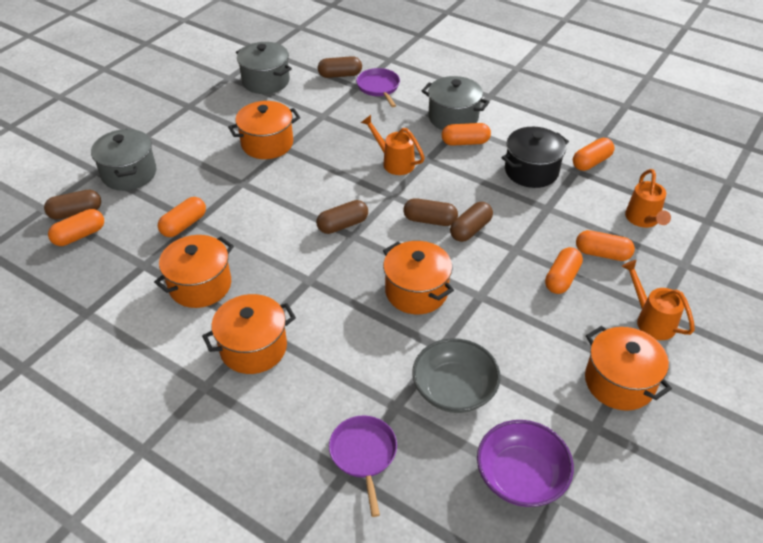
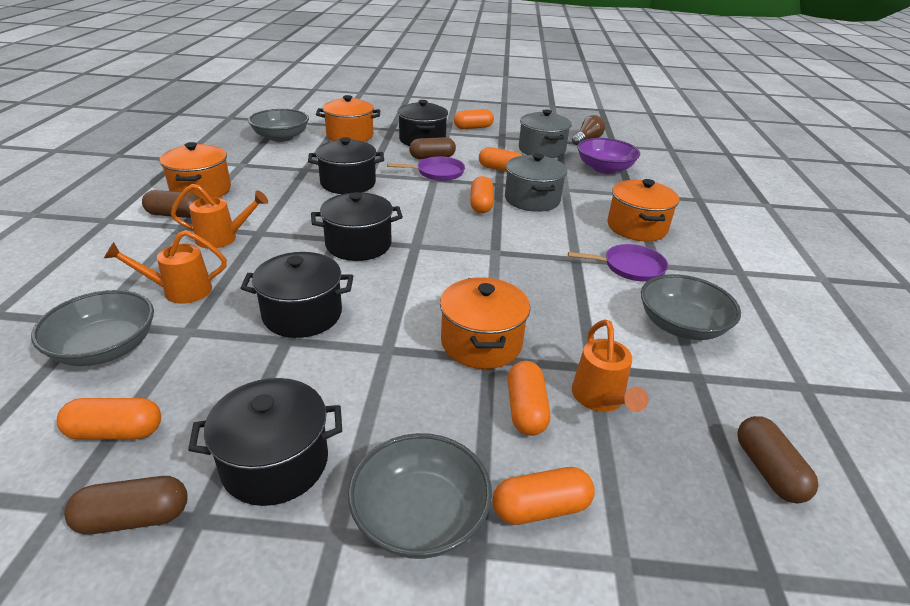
black pot: 1 -> 5
brown capsule: 5 -> 4
brown light bulb: 0 -> 1
grey bowl: 1 -> 4
grey pot: 3 -> 2
orange pot: 5 -> 4

